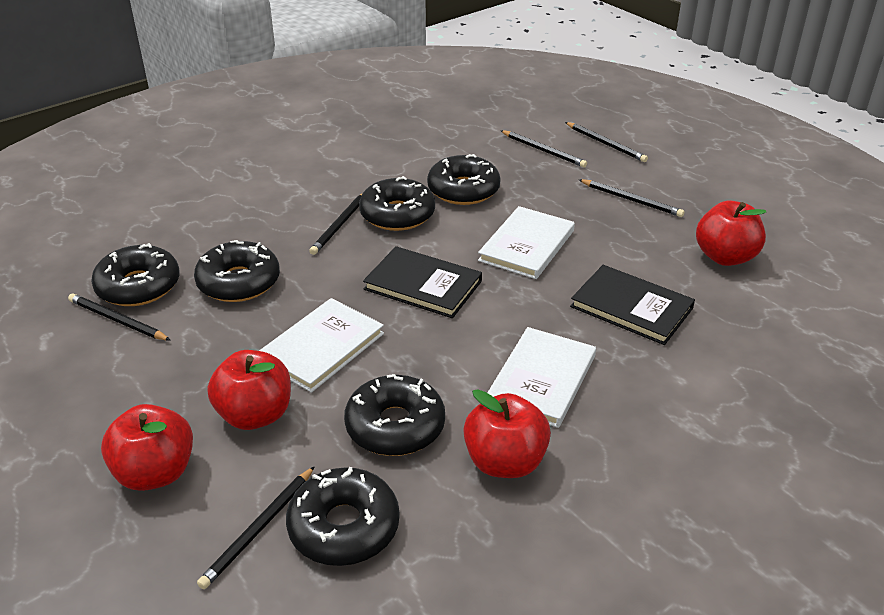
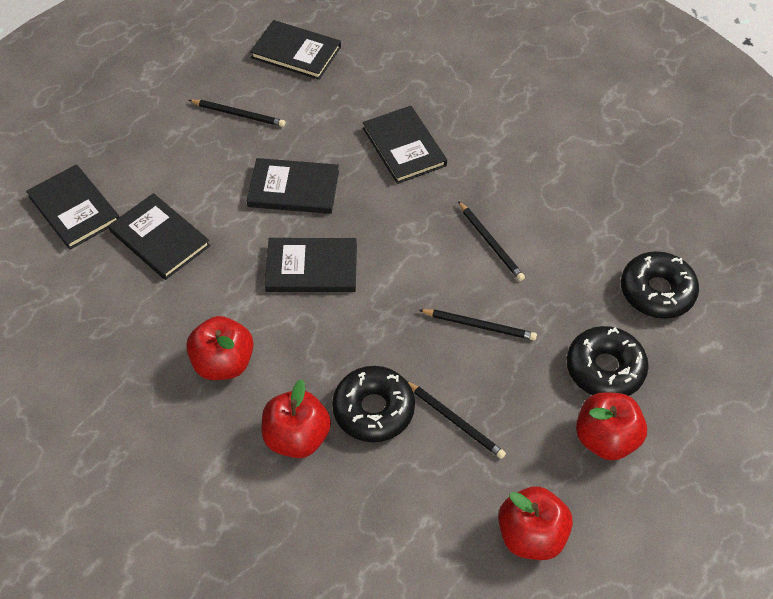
black book: 2 -> 6
black donut: 6 -> 3
black pencil: 6 -> 4
white book: 3 -> 0

